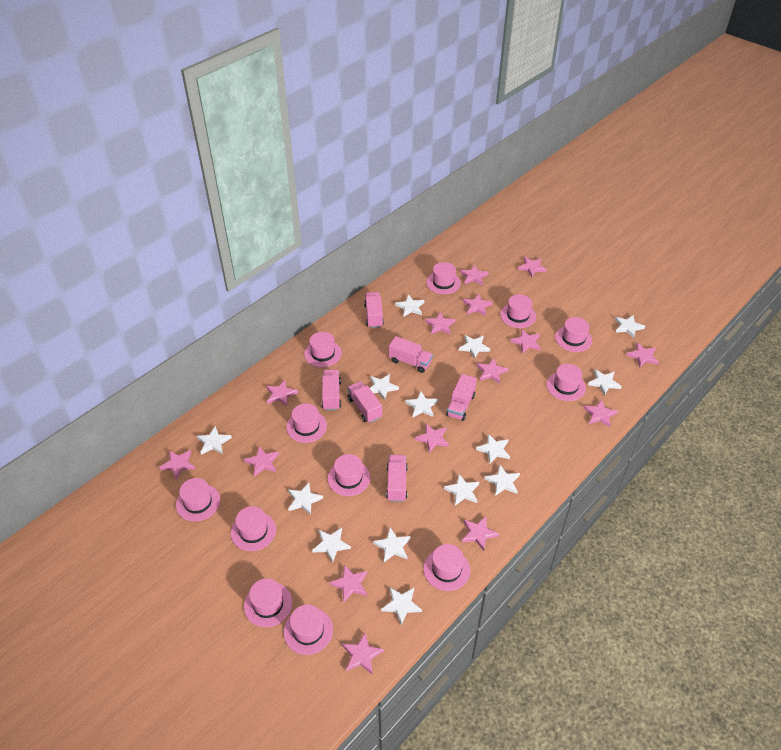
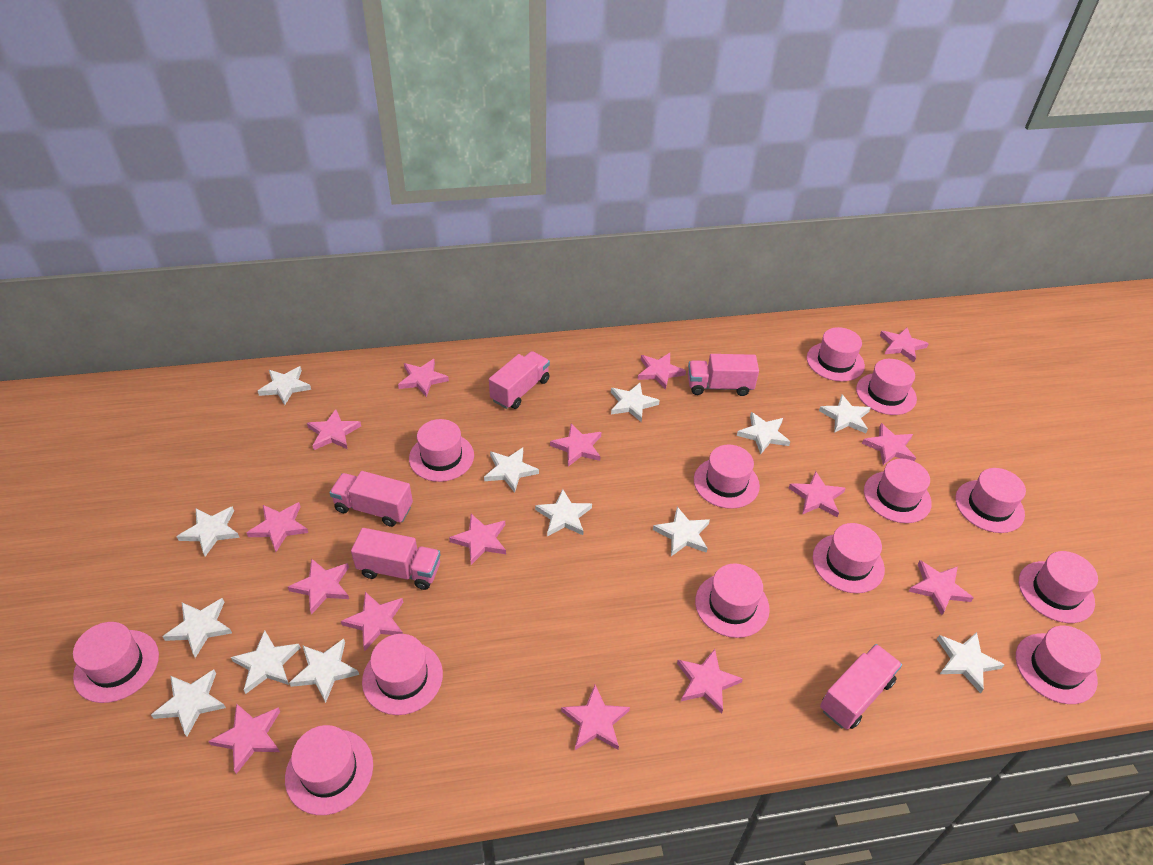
pink hat: 12 -> 13
pink truck: 6 -> 5
white star: 14 -> 13

